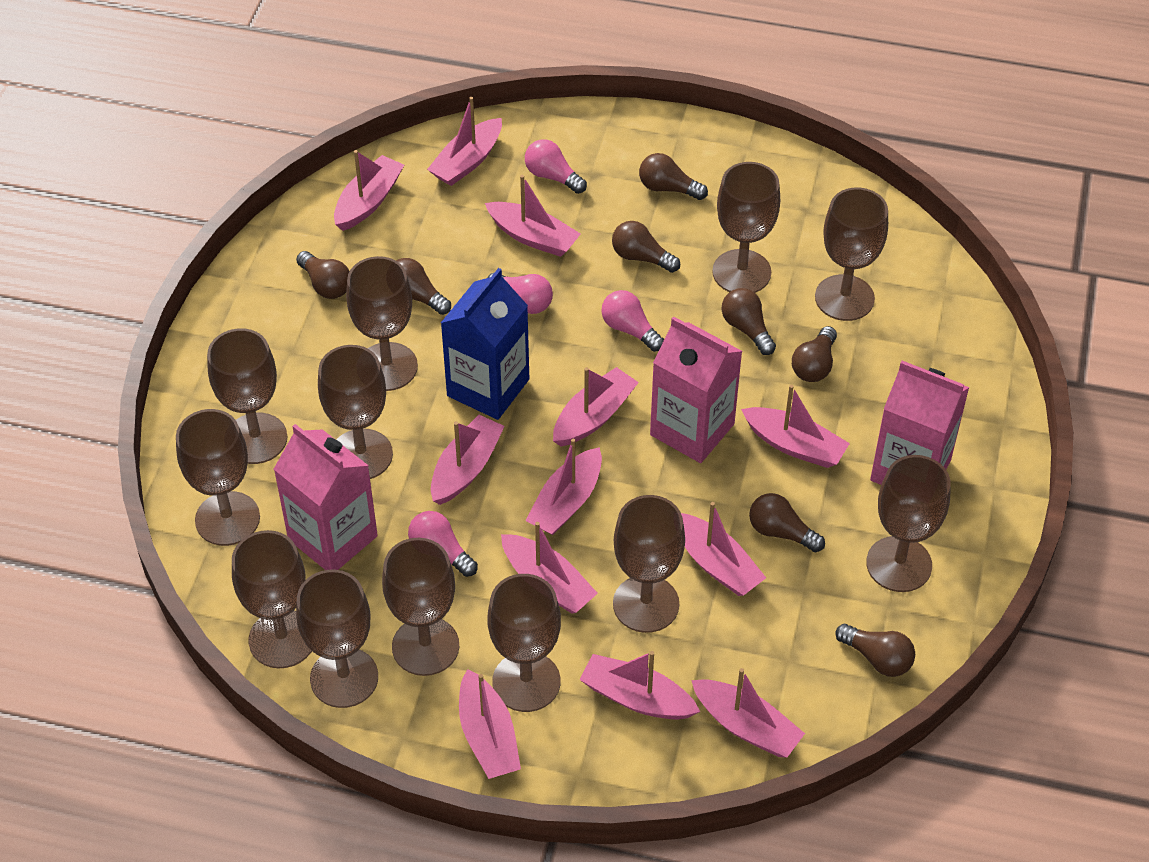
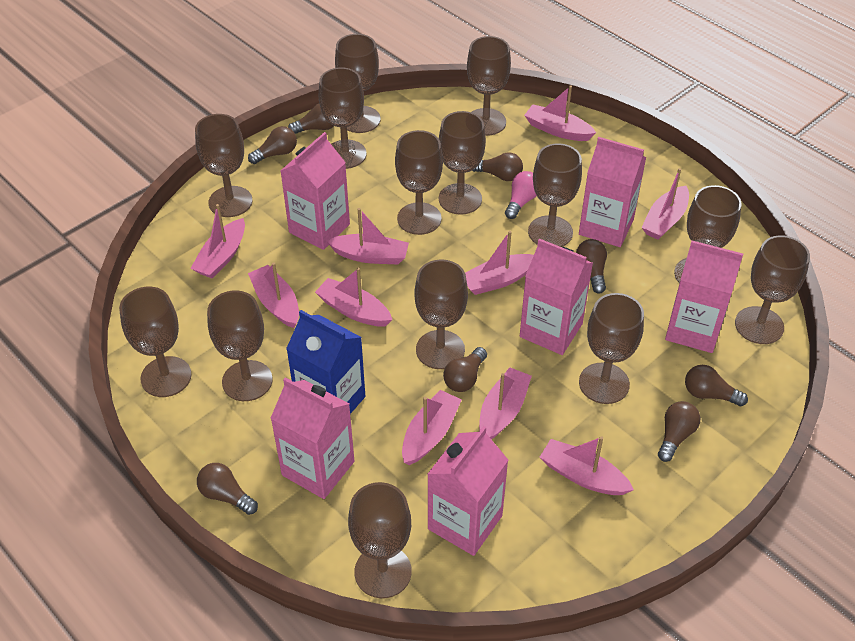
brown goblet: 12 -> 14
pink boat: 12 -> 10
pink carton: 3 -> 6
pink light bulb: 4 -> 1

